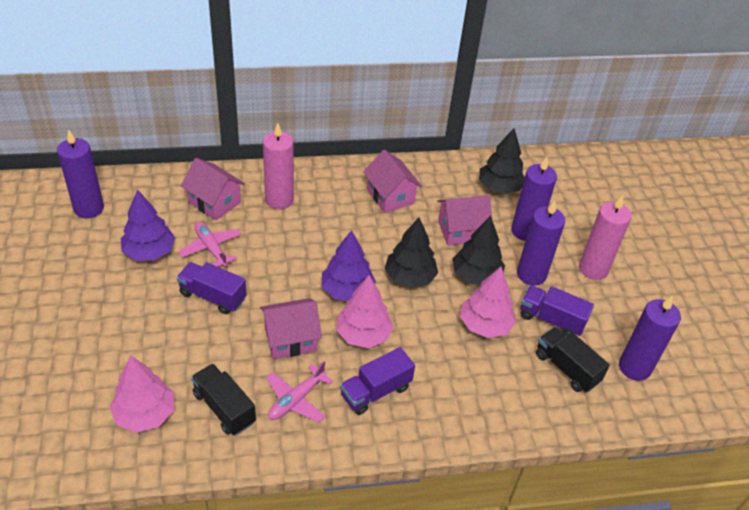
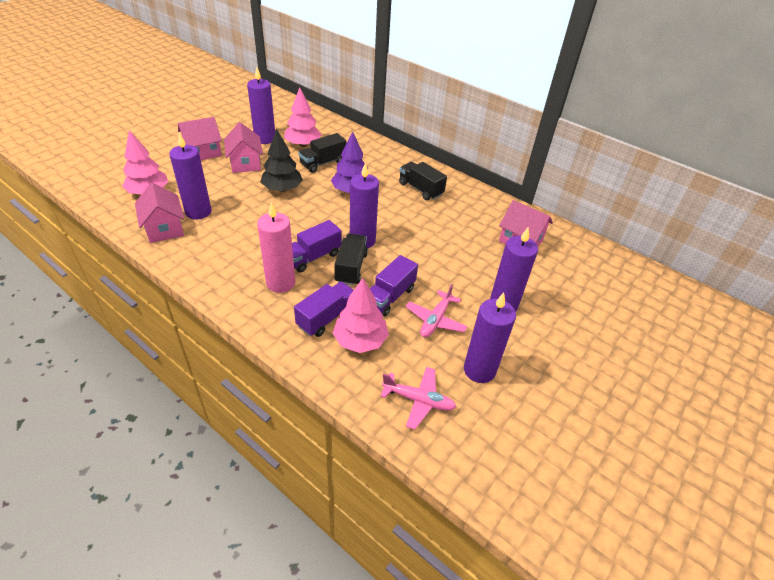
black tree: 3 -> 1
black truck: 2 -> 3
pink candle: 2 -> 1
purple candle: 4 -> 5
purple tree: 2 -> 1

